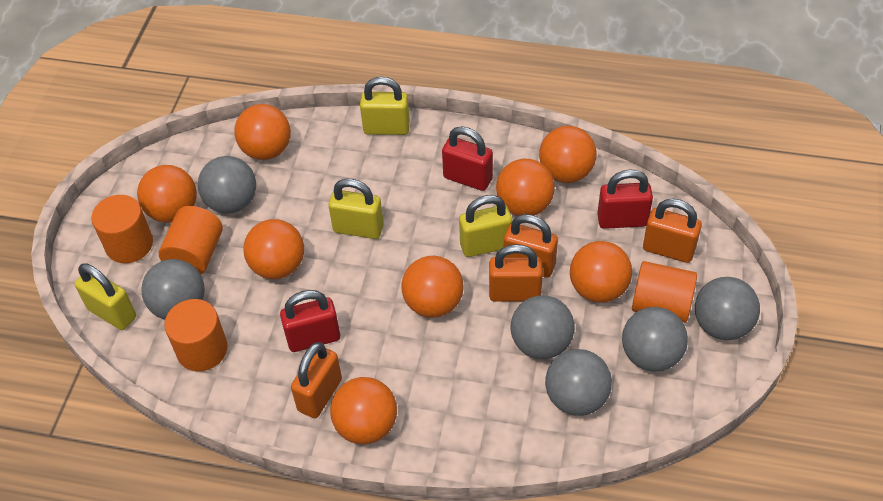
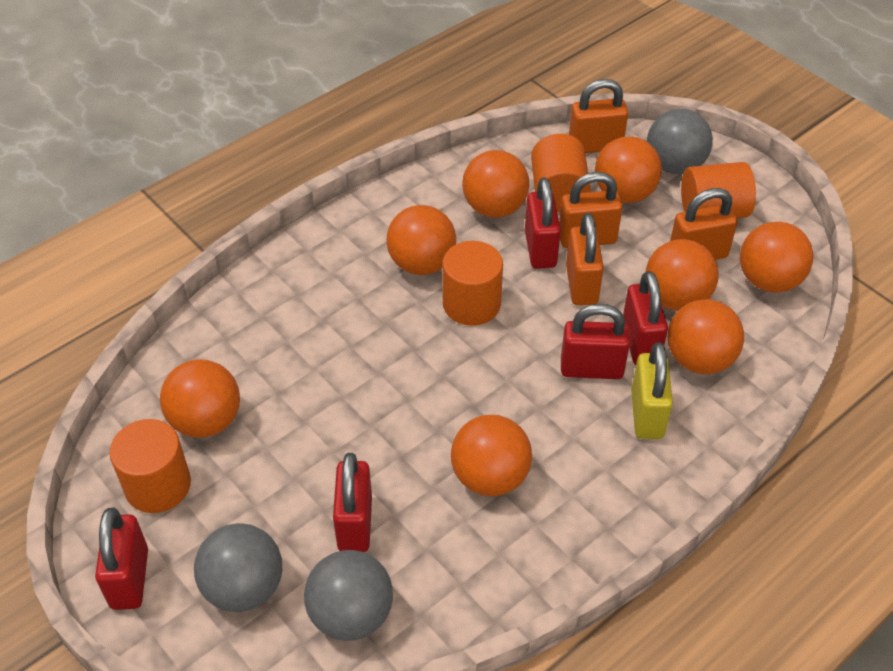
grey ball: 6 -> 3
red padlock: 3 -> 5
yellow padlock: 4 -> 1

